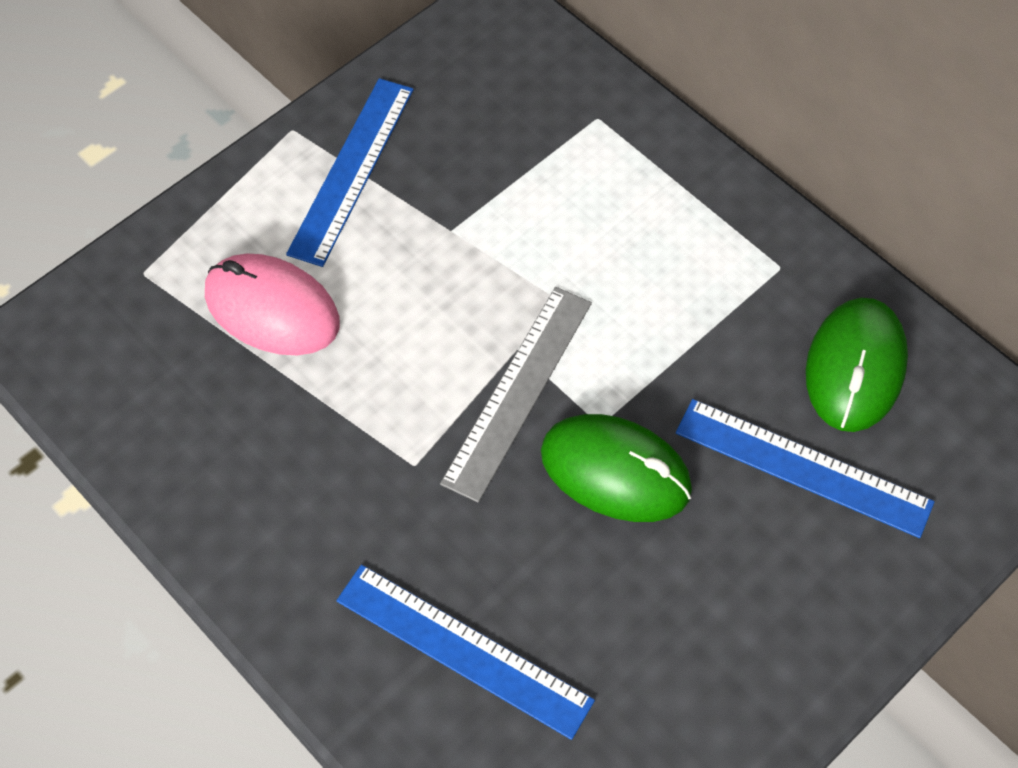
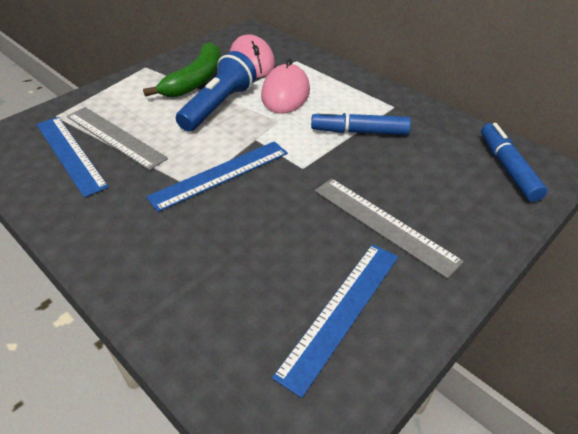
blue flashlight: 0 -> 1
blue marker: 0 -> 2
green banana: 0 -> 1
green mouse: 2 -> 0
grey ruler: 1 -> 2
pink mouse: 1 -> 2

